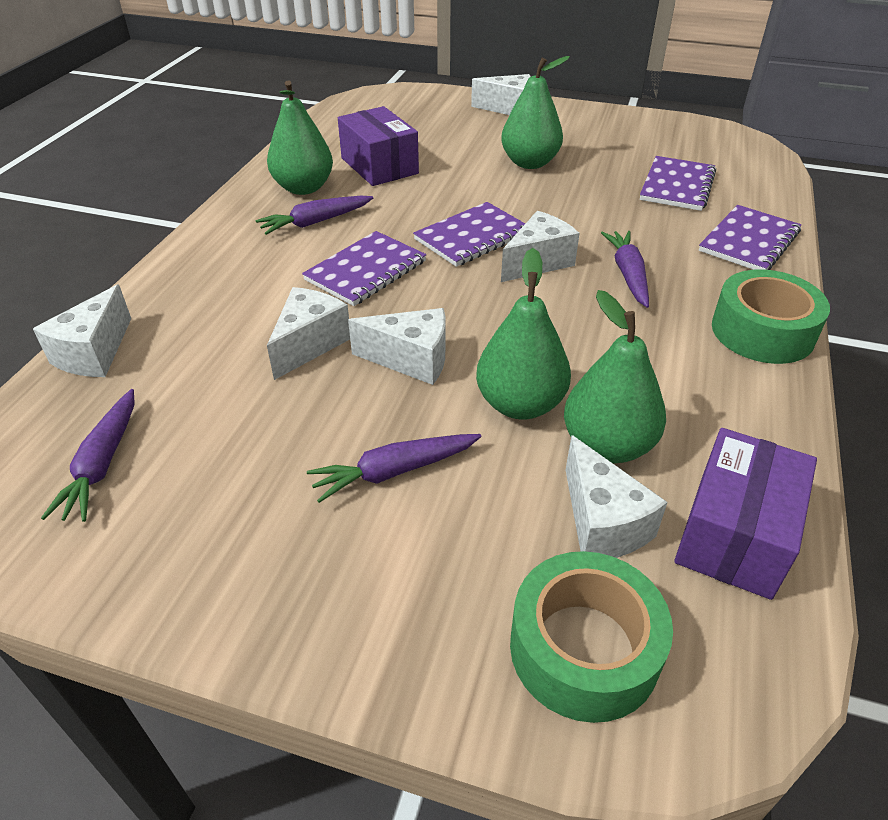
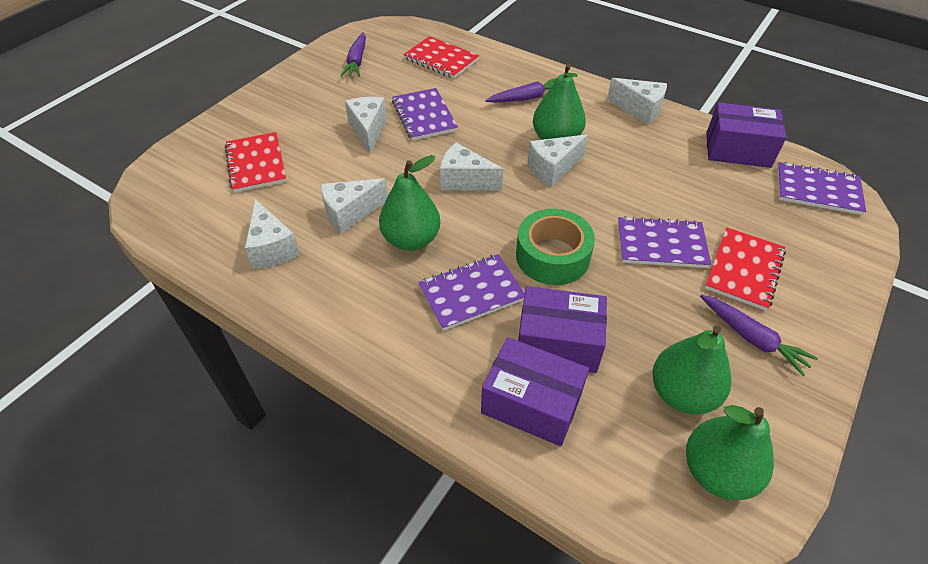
green tape: 2 -> 1
purple box: 2 -> 3
purple carrot: 4 -> 3
red notebook: 0 -> 3

